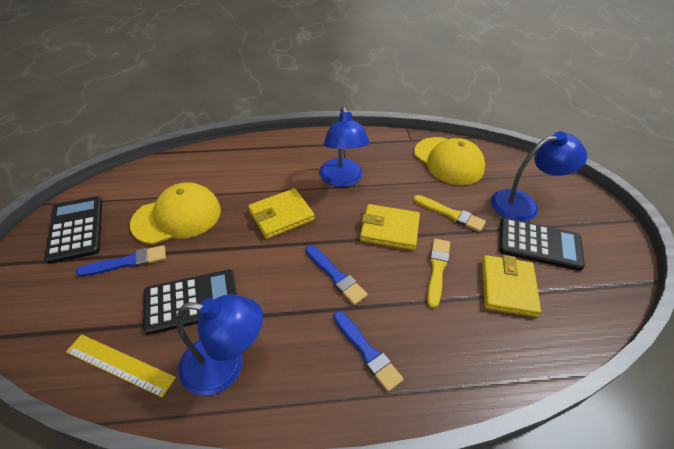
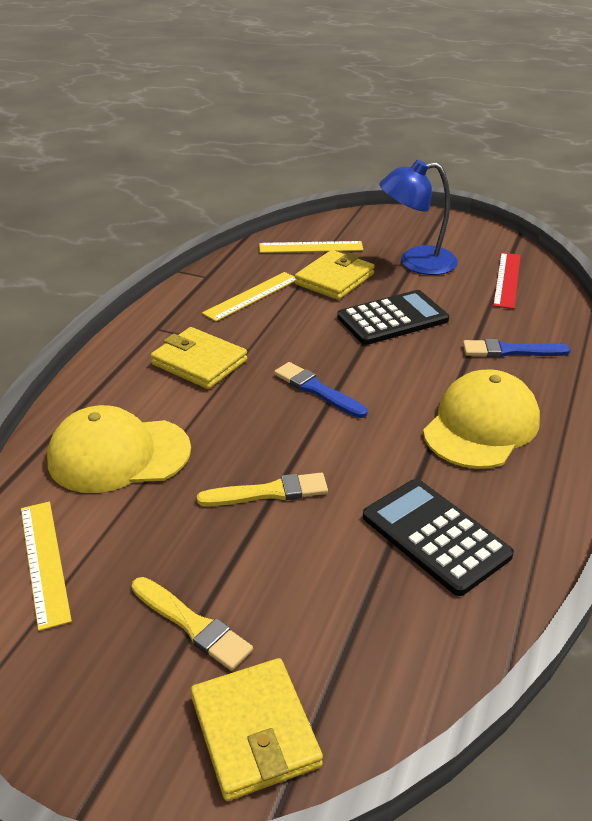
black calculator: 3 -> 2
blue brush: 3 -> 2
blue lamp: 3 -> 1
red ruler: 0 -> 1
yellow ruler: 1 -> 3

